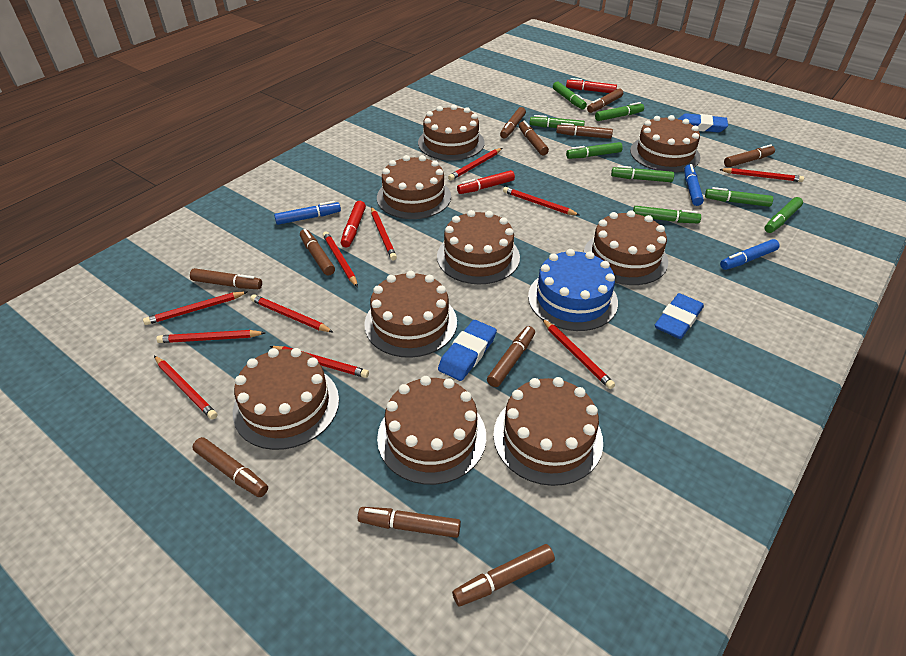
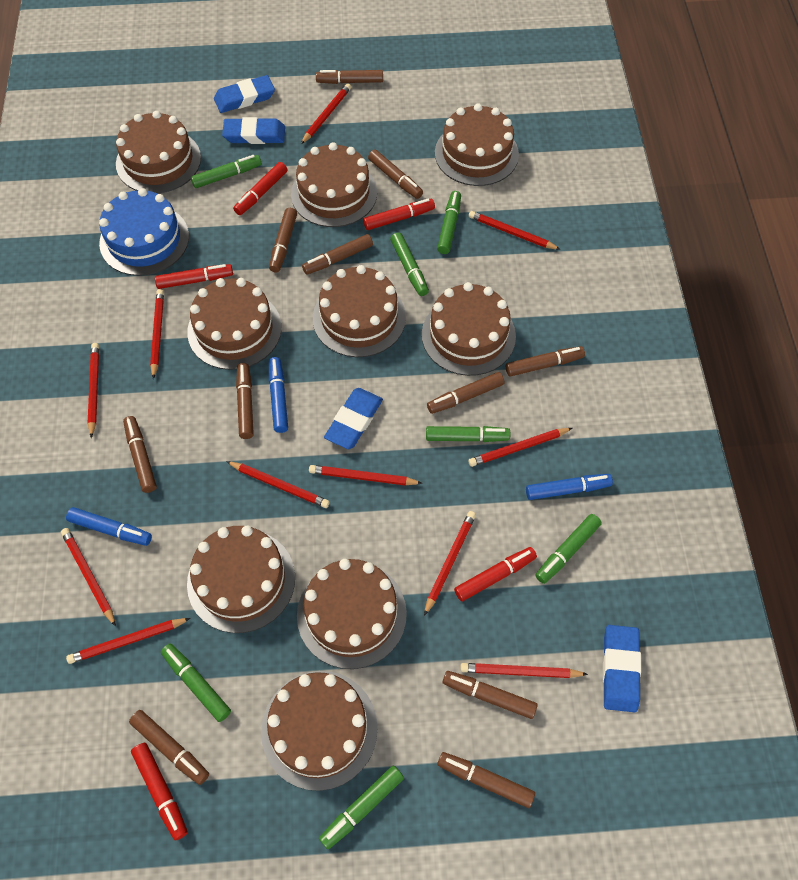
blue eraser: 3 -> 4
green marker: 8 -> 7
red marker: 3 -> 5

